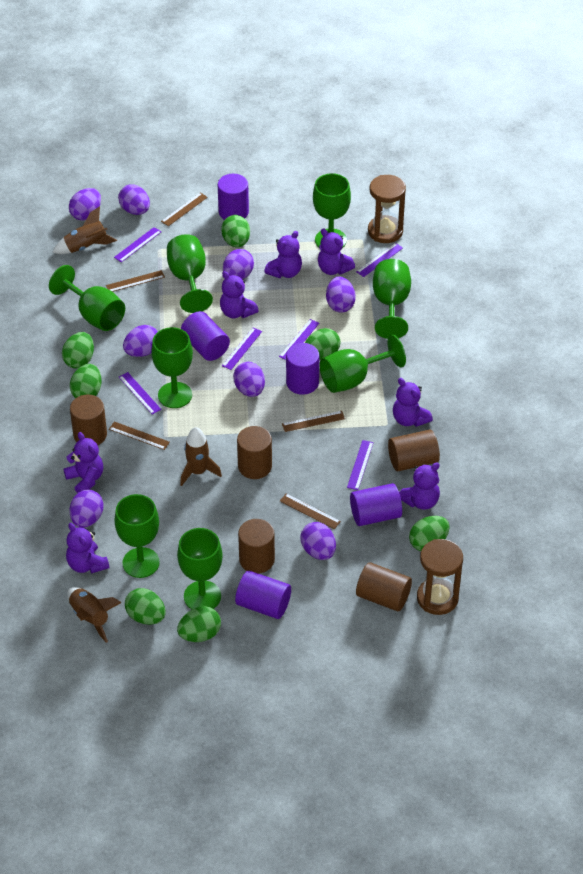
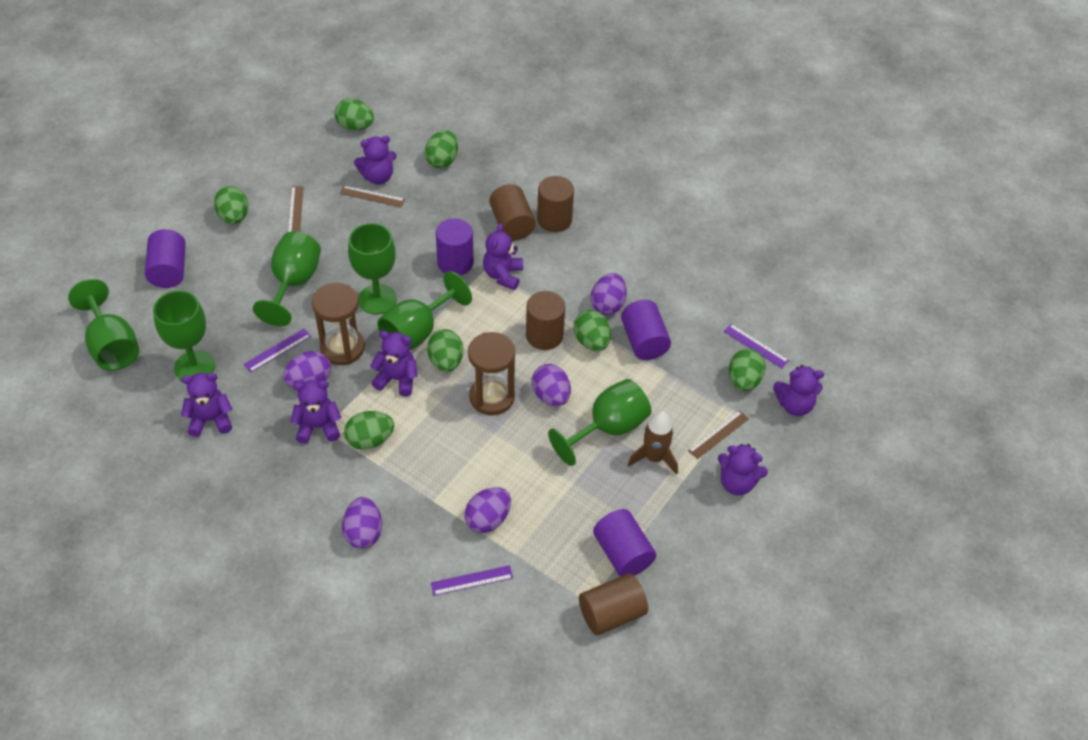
brown cylinder: 5 -> 4
brown rocket: 3 -> 1
brown ruler: 5 -> 3
green goblet: 8 -> 6
purple cylinder: 5 -> 4
purple egg: 8 -> 5
purple ruler: 6 -> 3

